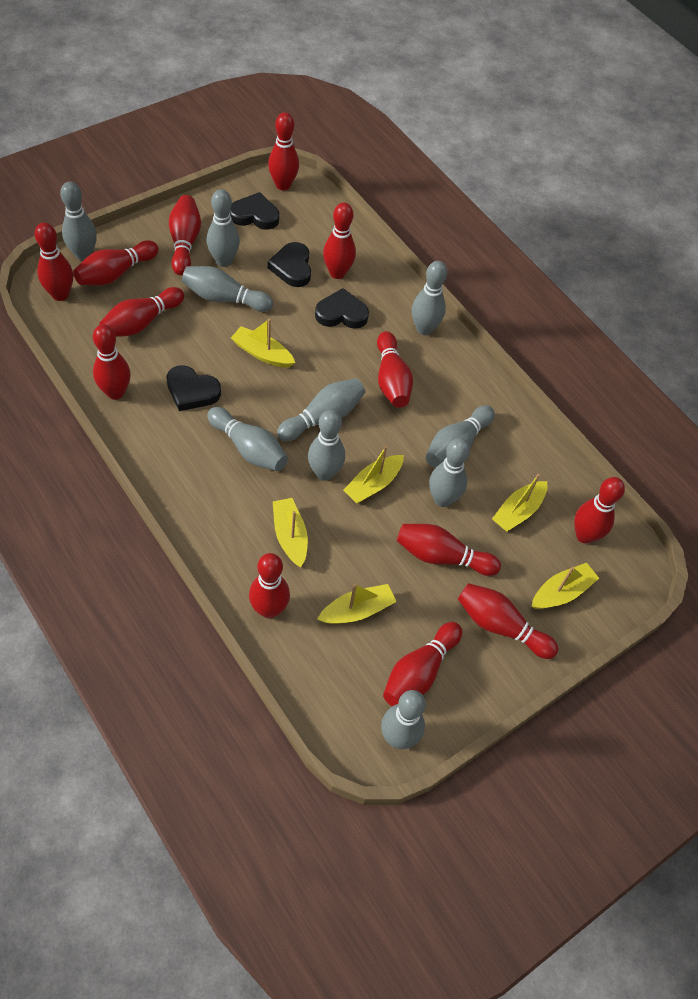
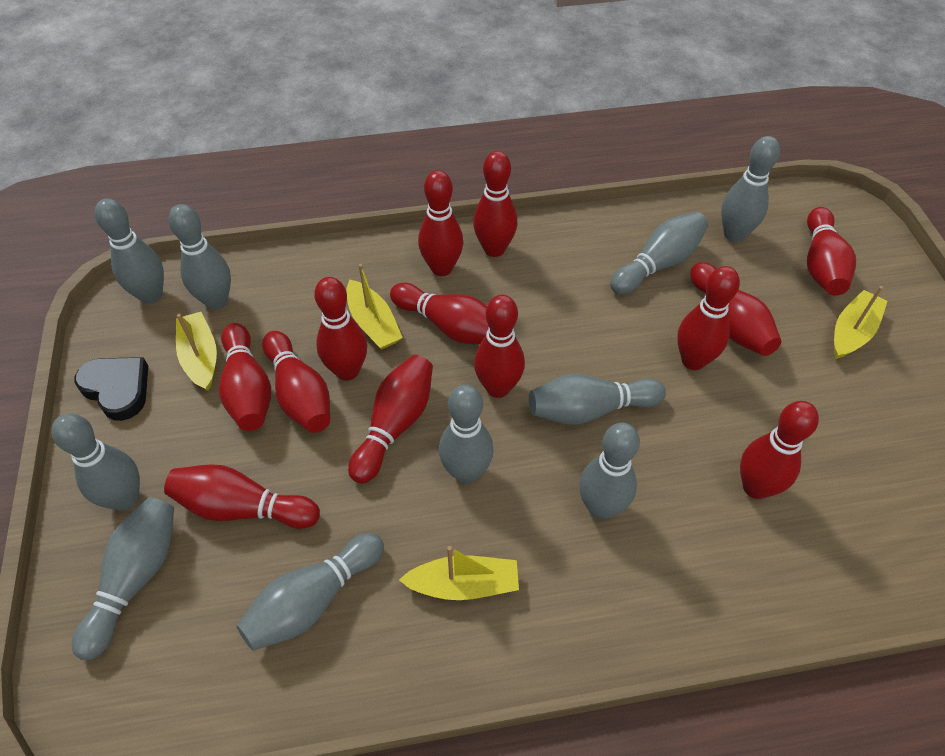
black heart: 4 -> 1
yellow boat: 6 -> 4

